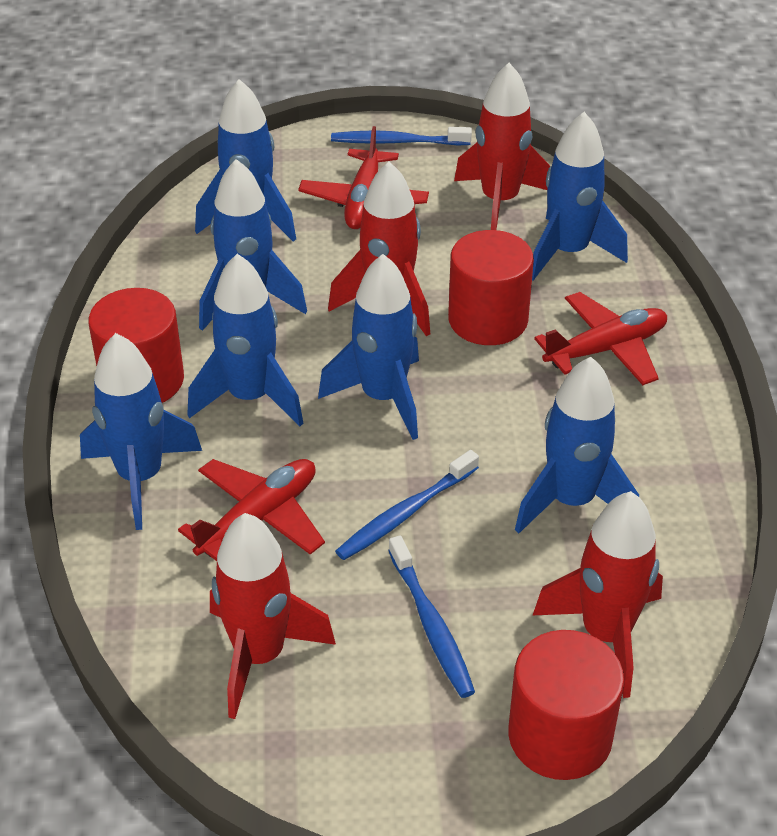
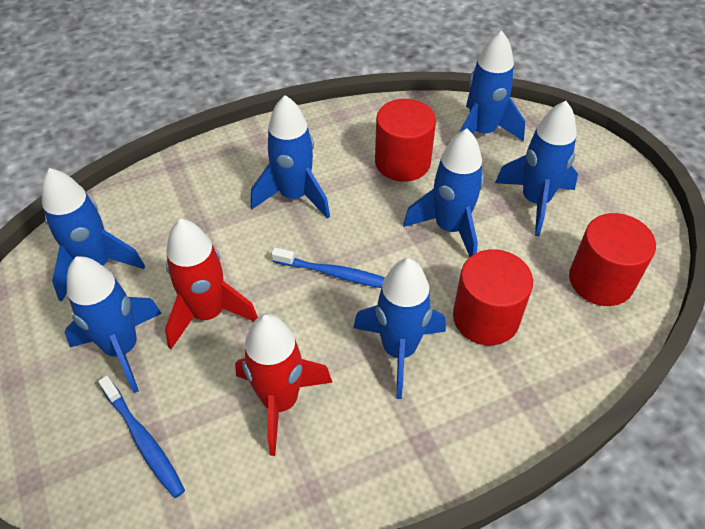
blue toothbrush: 3 -> 2
red plane: 3 -> 0
red rocket: 4 -> 2

